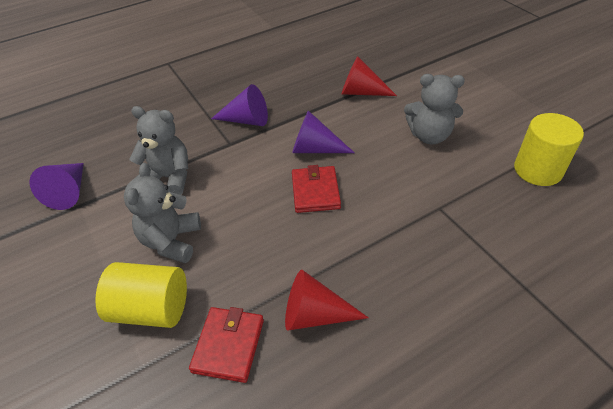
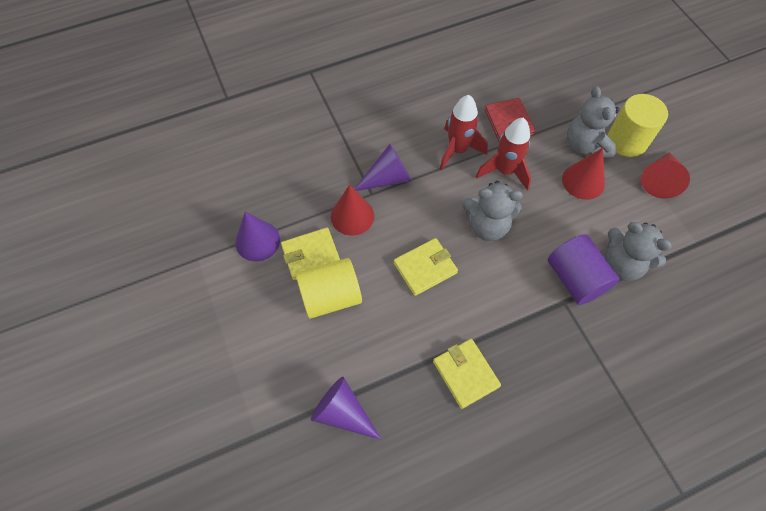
purple cylinder: 0 -> 1
red cone: 2 -> 3
red rocket: 0 -> 2
red wallet: 2 -> 1
yellow wallet: 0 -> 3

